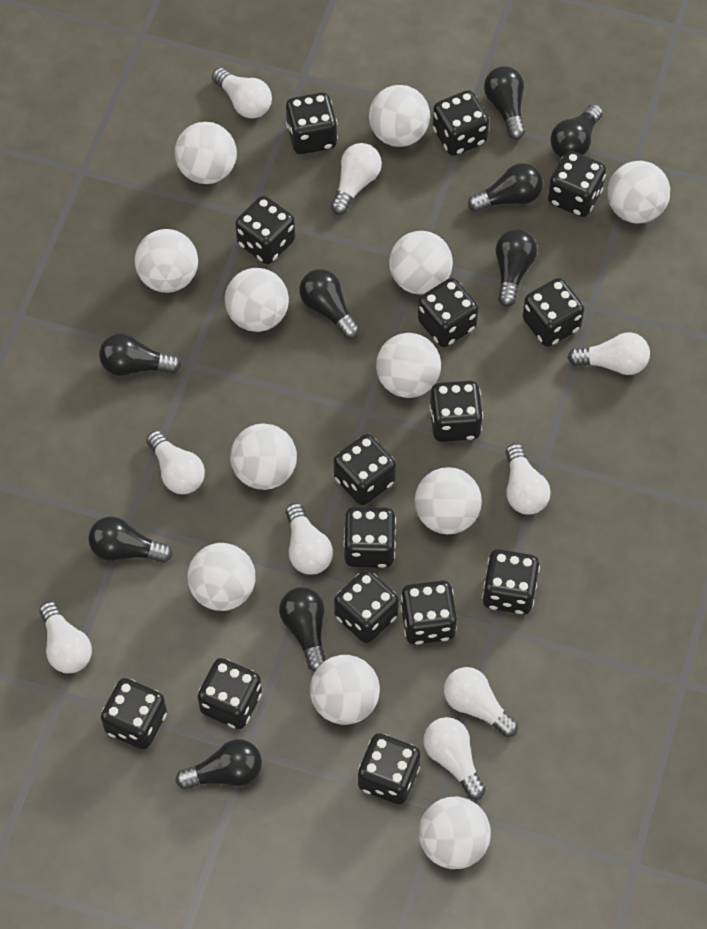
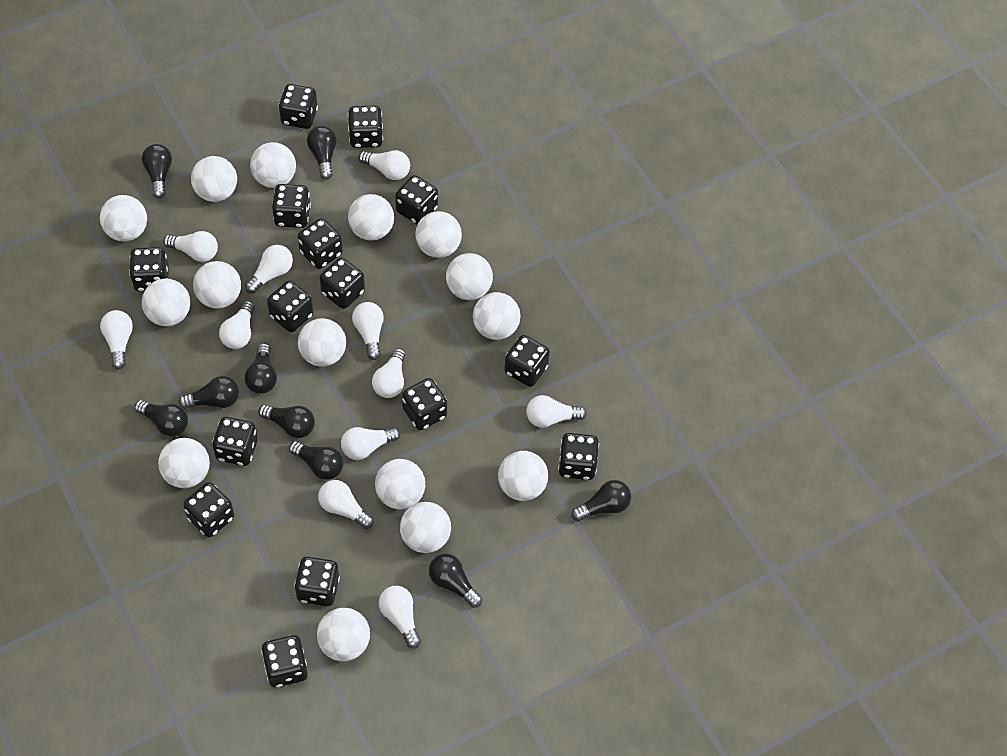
white ball: 12 -> 15
white light bulb: 9 -> 11

